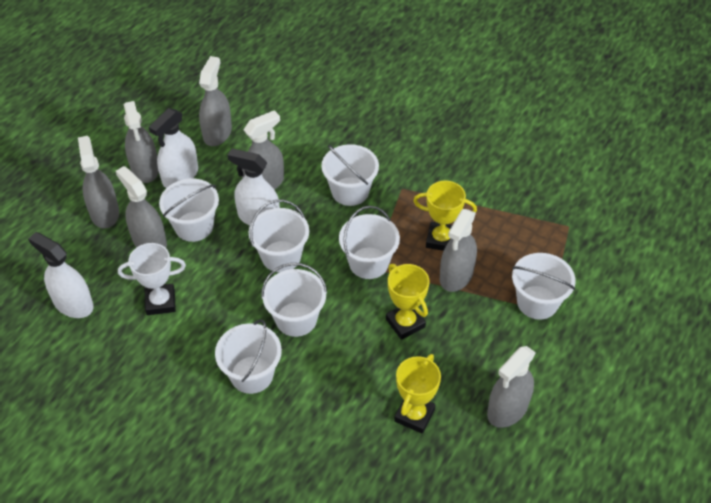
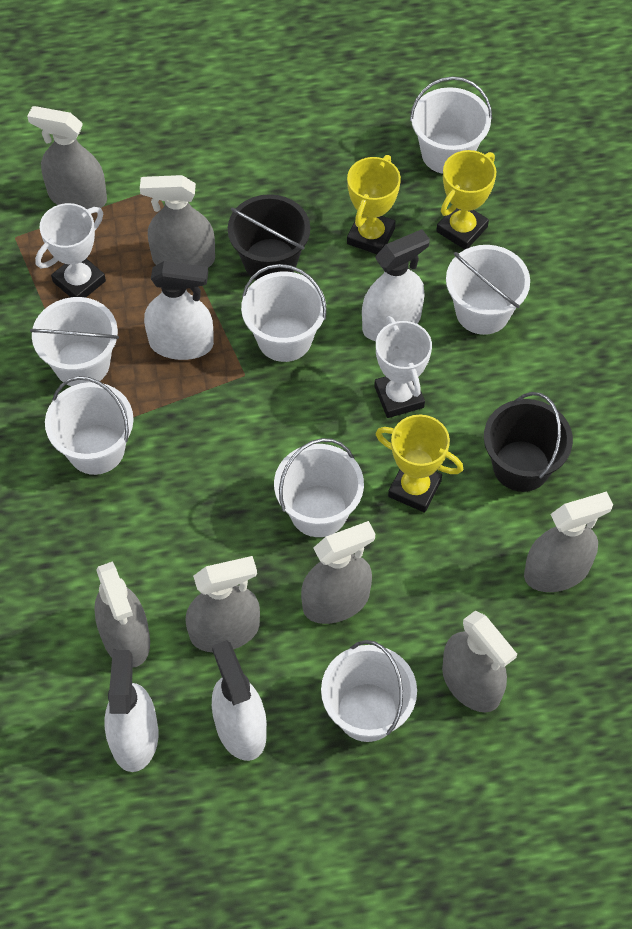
black bucket: 0 -> 2
white spray bottle: 3 -> 4
white trophy: 1 -> 2

